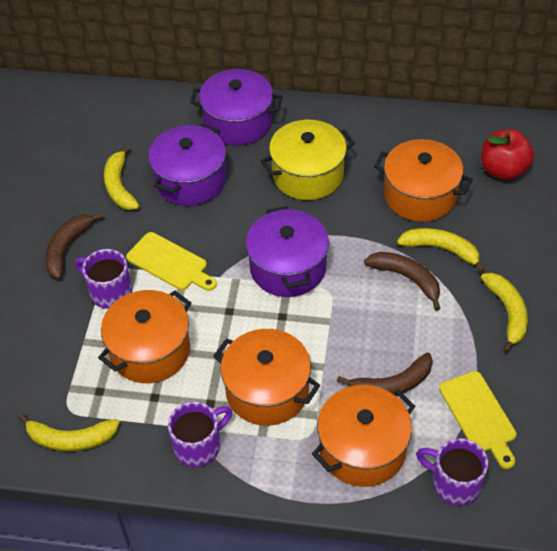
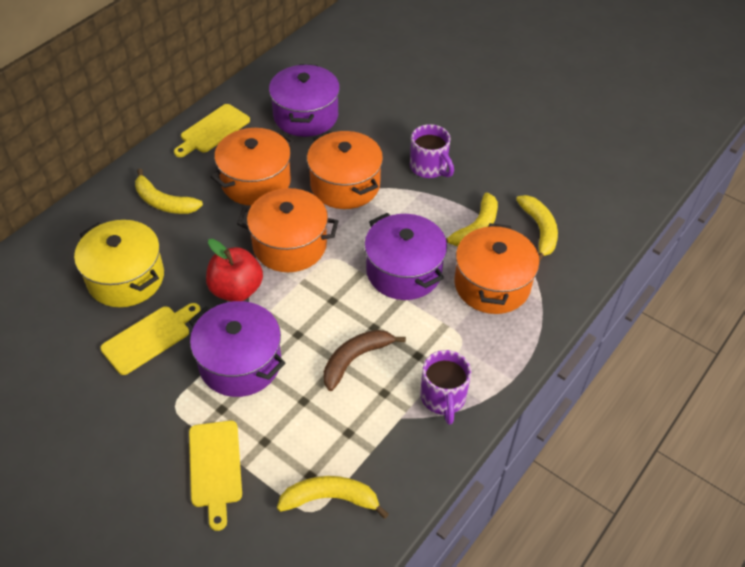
brown banana: 3 -> 1
purple mug: 3 -> 2
yellow cutting board: 2 -> 3

